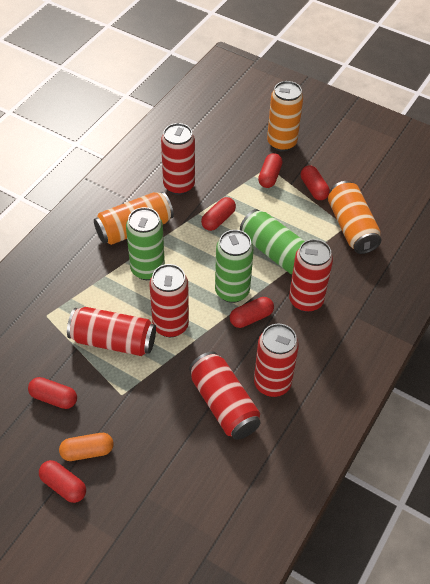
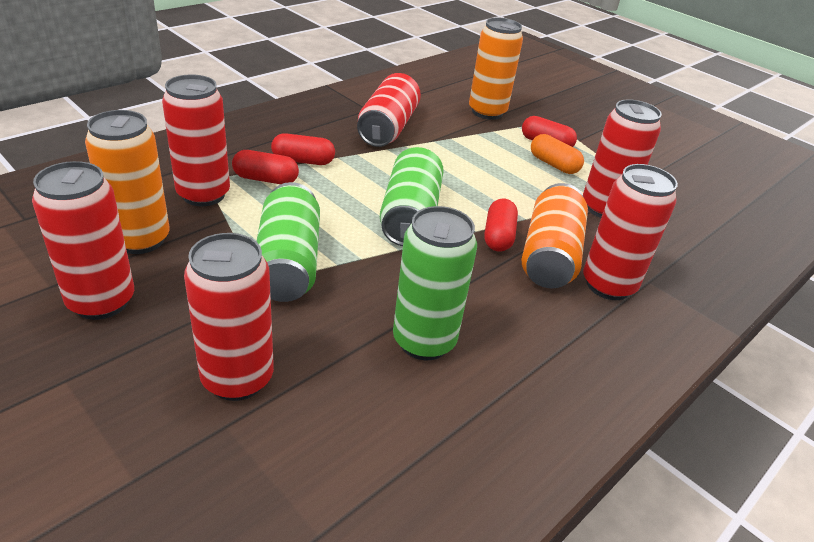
red capsule: 6 -> 4

